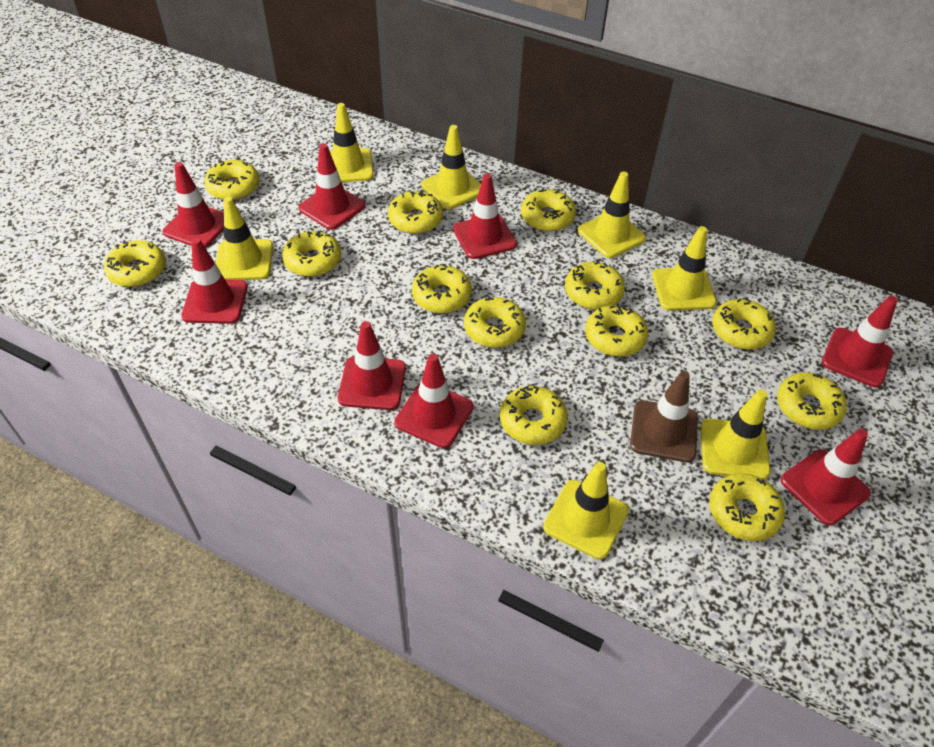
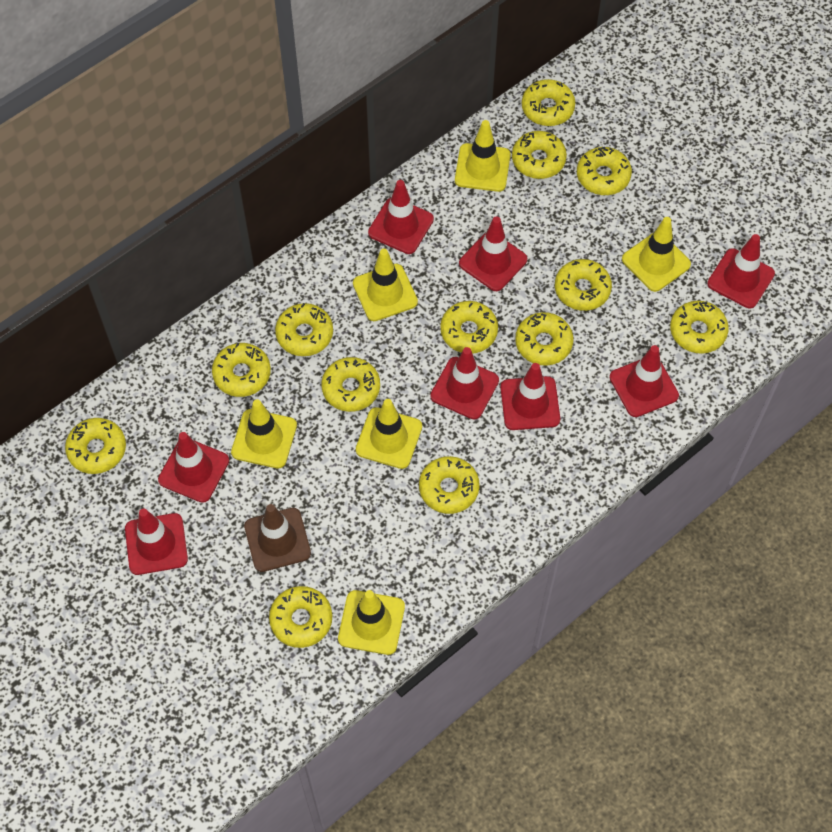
yellow traffic cone: 7 -> 6

